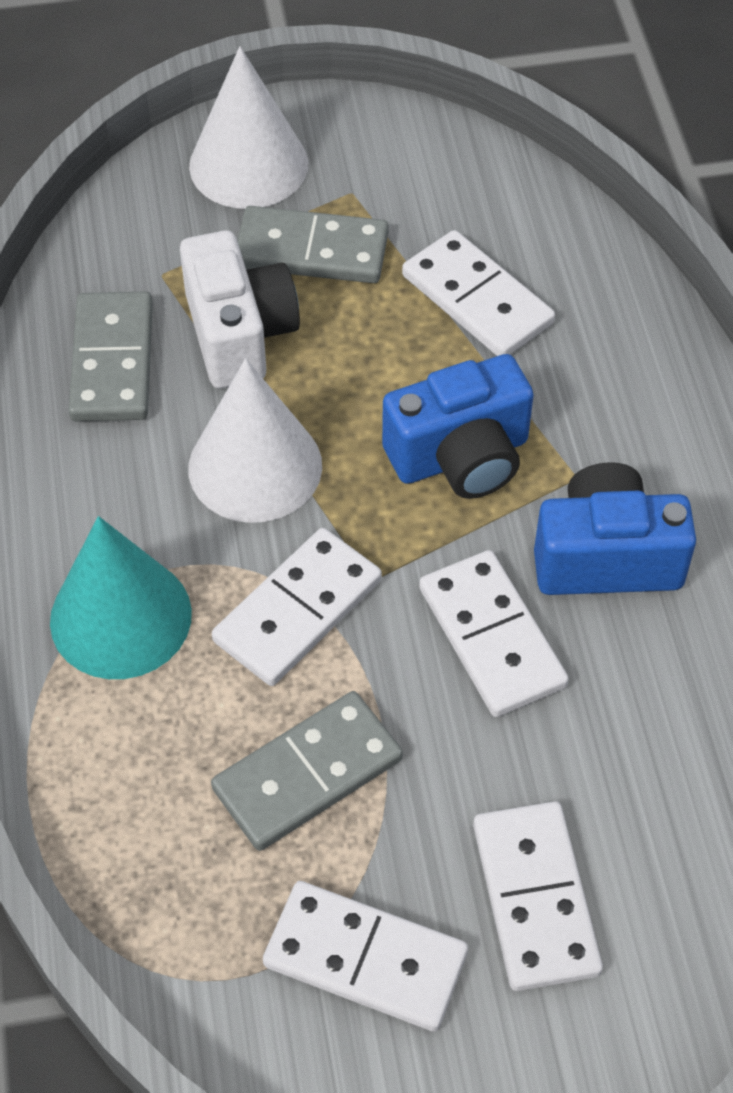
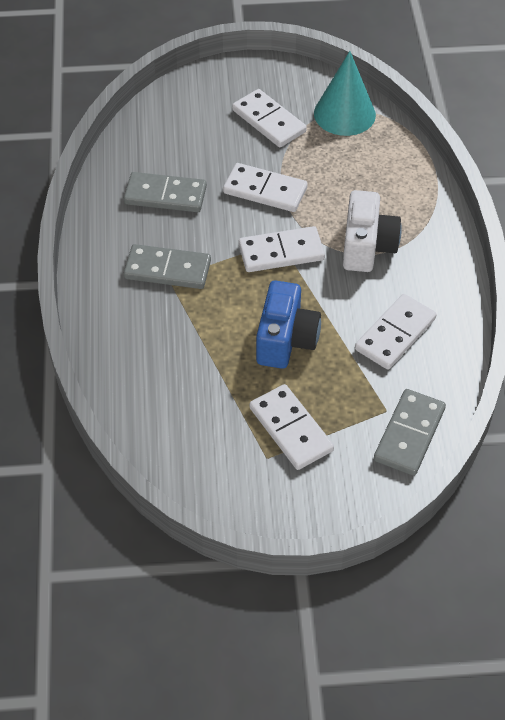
blue camera: 2 -> 1
white cone: 2 -> 0

